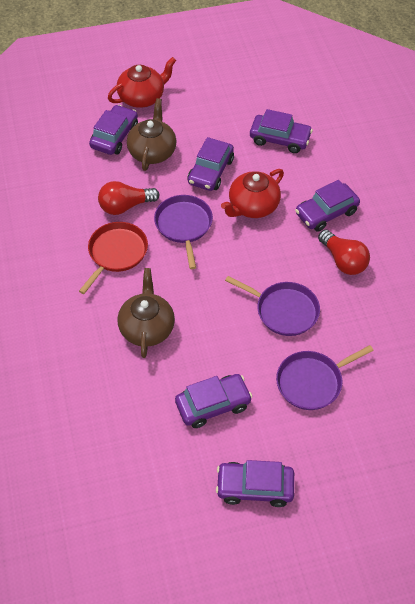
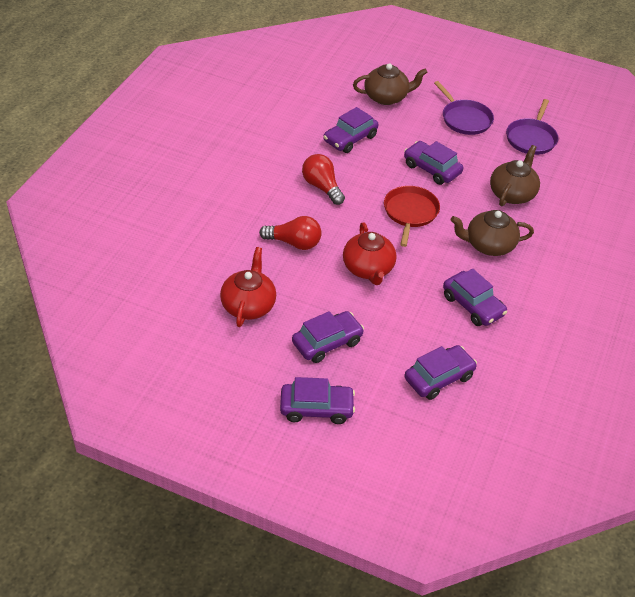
brown teapot: 2 -> 3
purple pan: 3 -> 2

